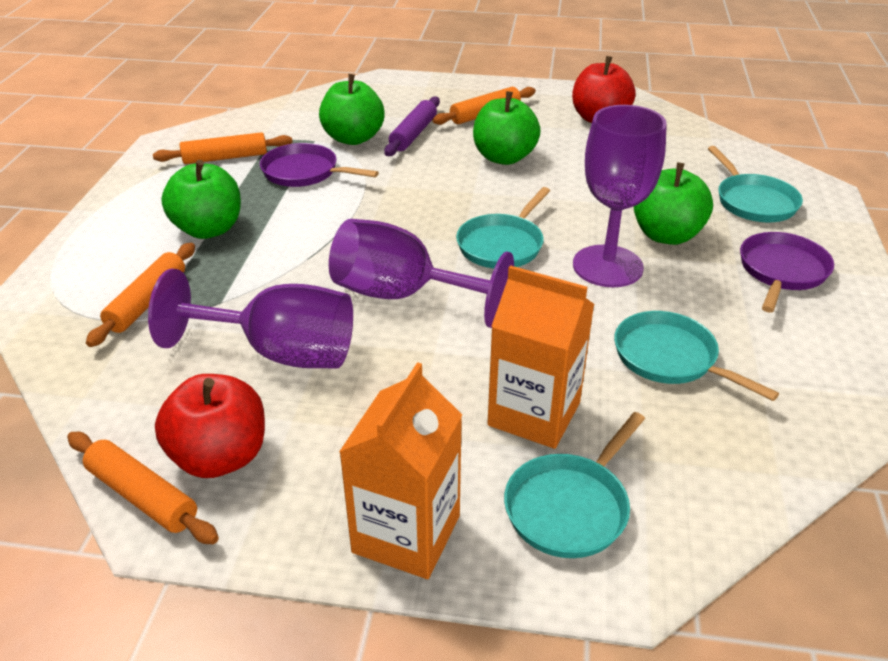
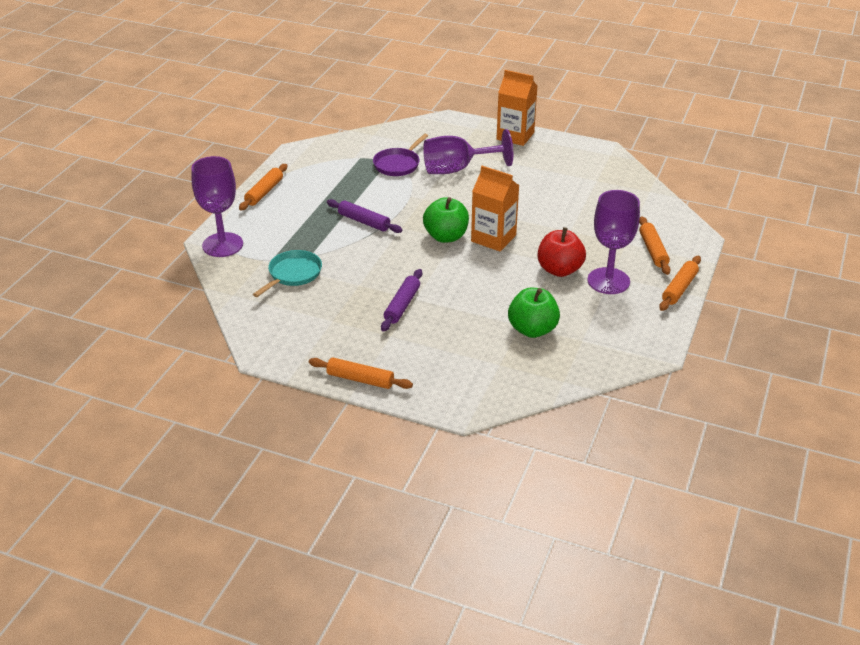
green apple: 4 -> 2
purple pan: 2 -> 1
purple rolling pin: 1 -> 2
red apple: 2 -> 1
turquoise pan: 4 -> 1

